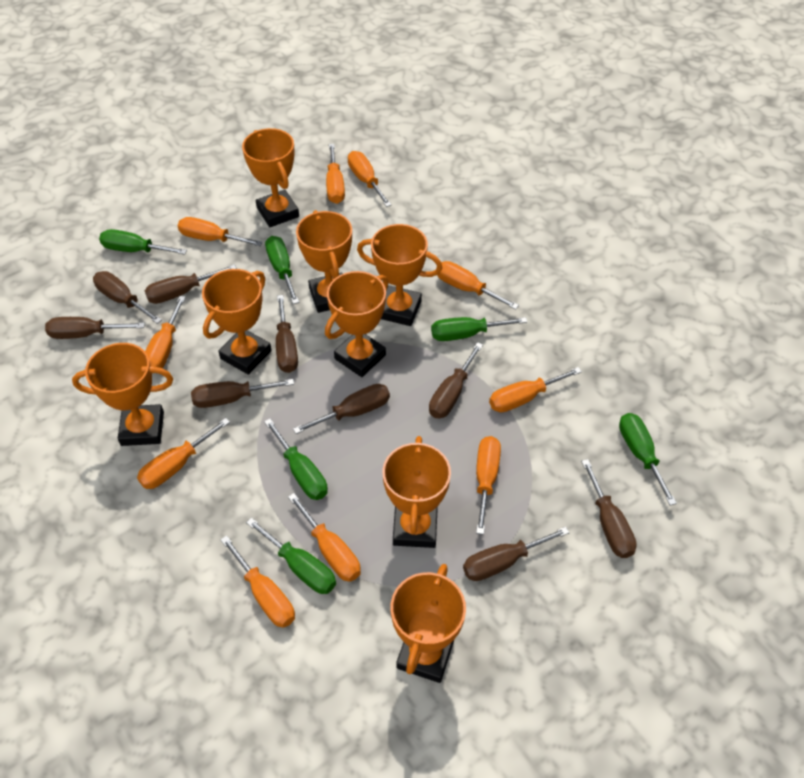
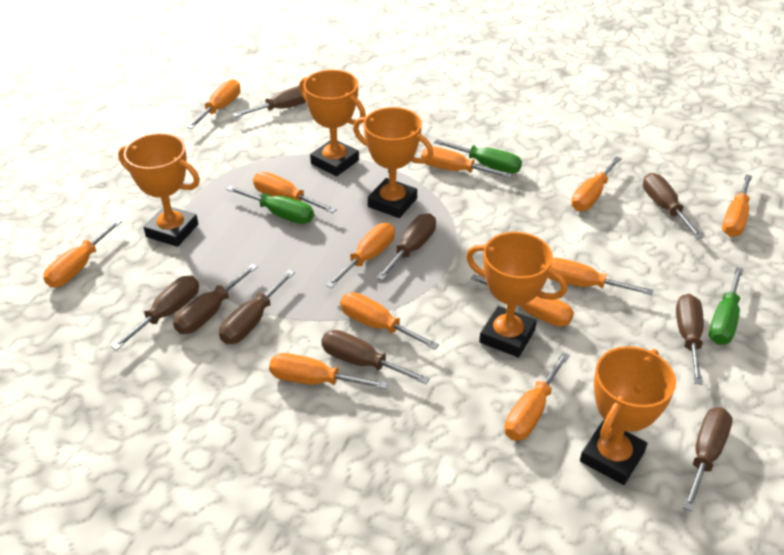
green screwdriver: 6 -> 3
orange screwdriver: 10 -> 12
orange trophy: 8 -> 5

